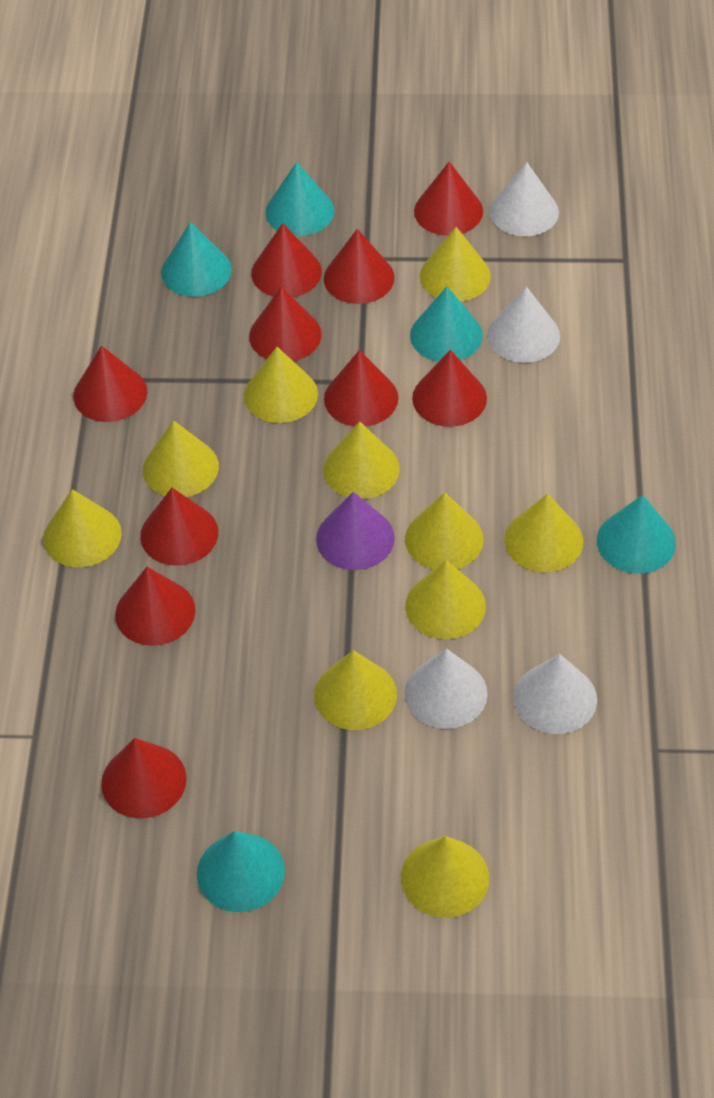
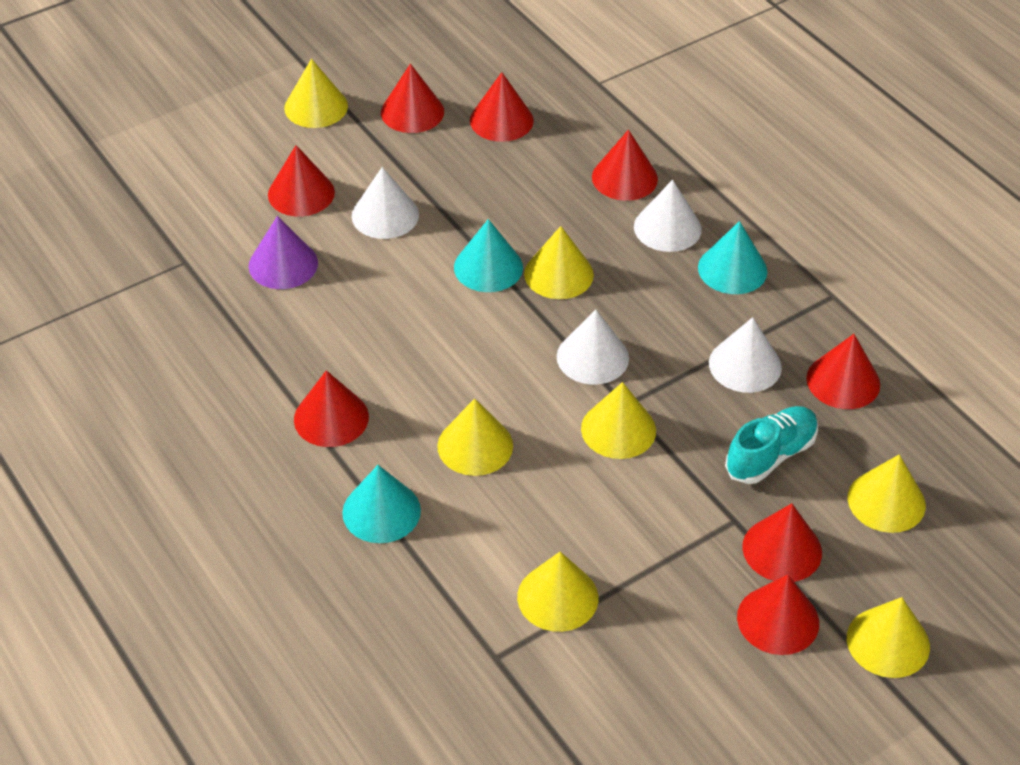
red cone: 10 -> 8
turquoise cone: 5 -> 3
turquoise shoe: 0 -> 1
yellow cone: 10 -> 7

